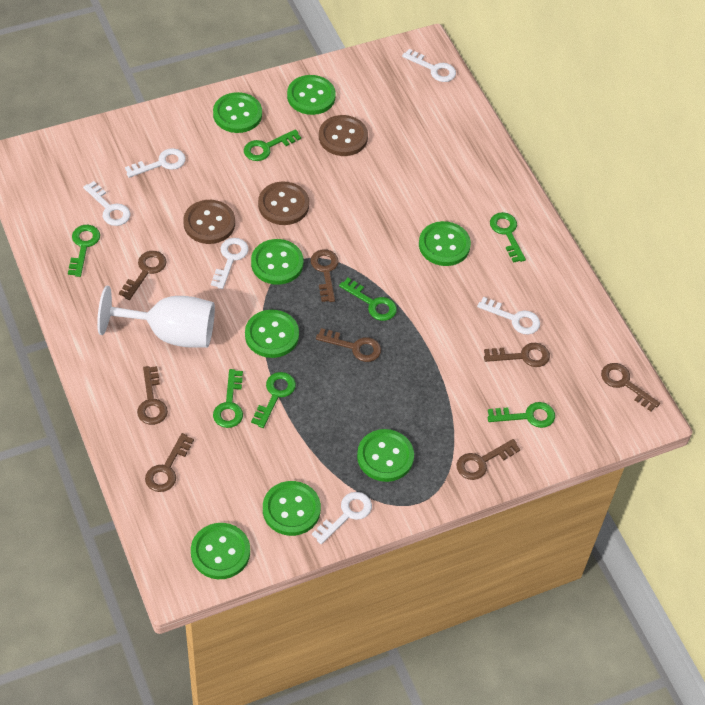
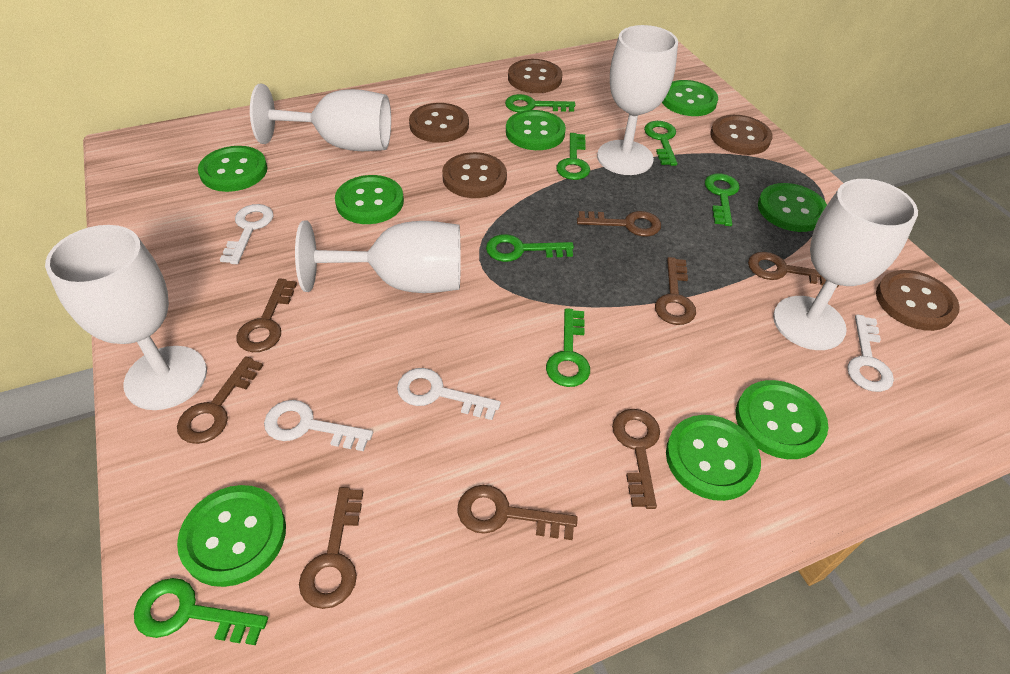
brown button: 3 -> 5
white goblet: 1 -> 5
white key: 6 -> 4

